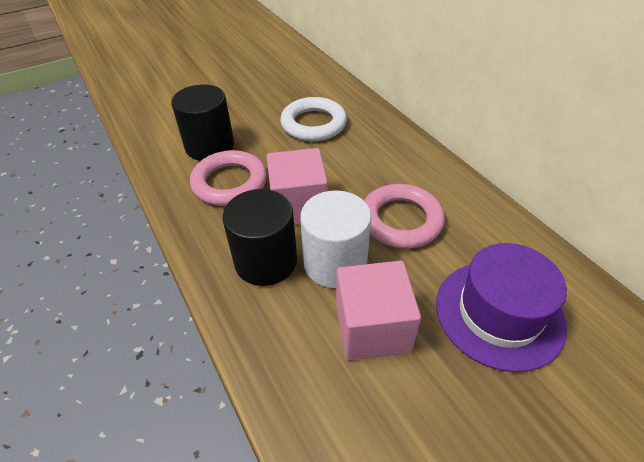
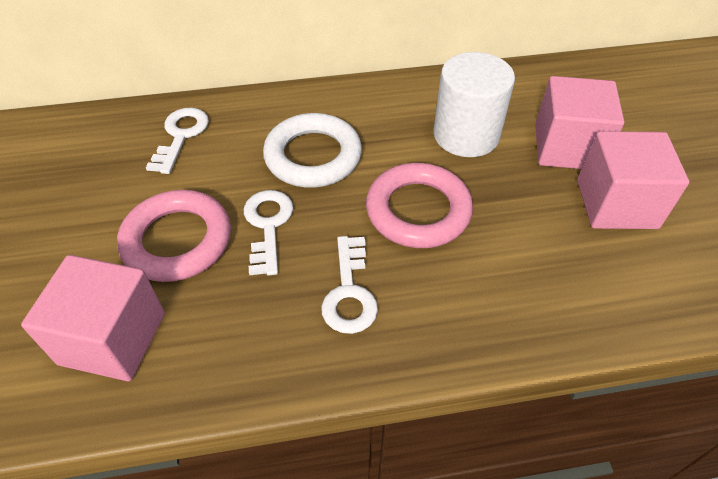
black cylinder: 2 -> 0
pink cube: 2 -> 3
purple hat: 1 -> 0
white key: 0 -> 3

